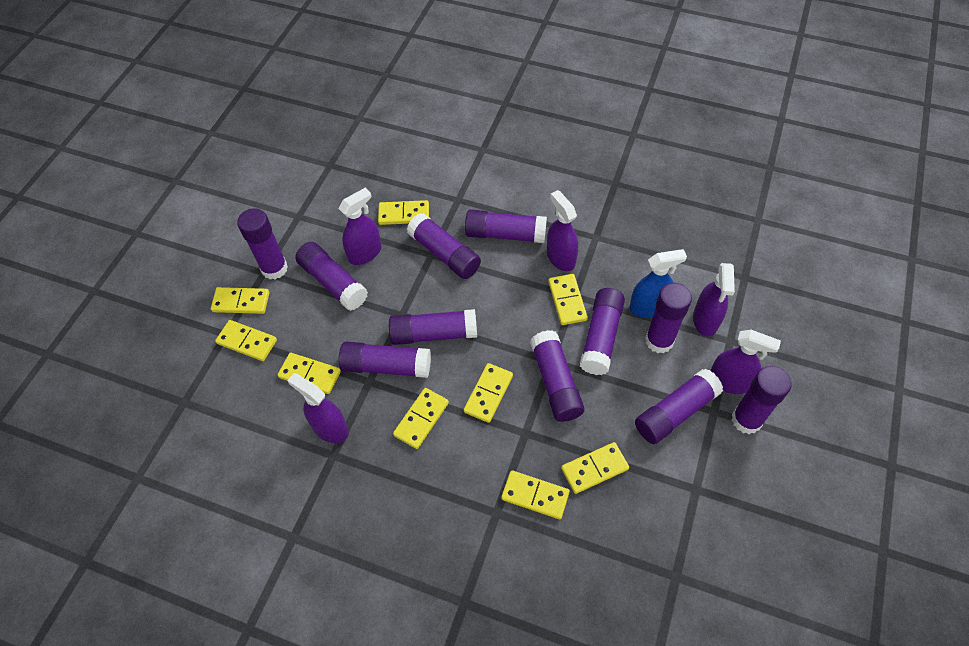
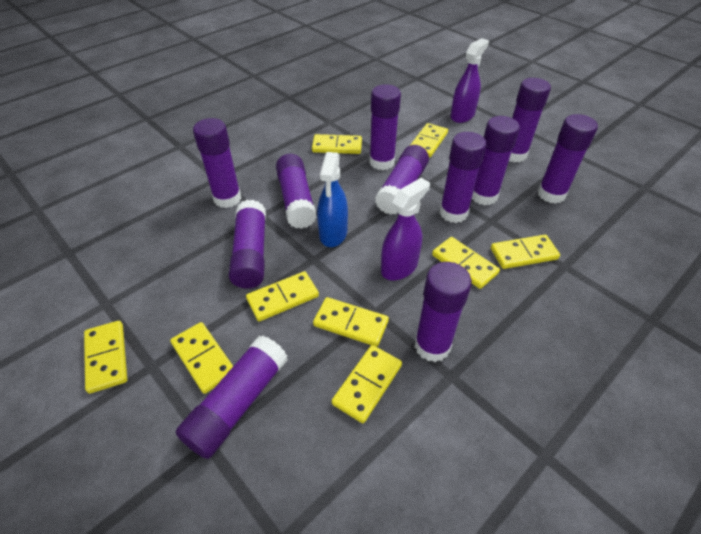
purple spray bottle: 5 -> 2

